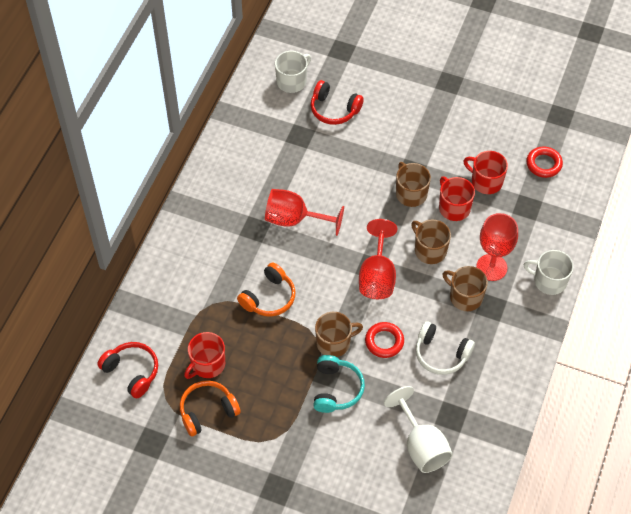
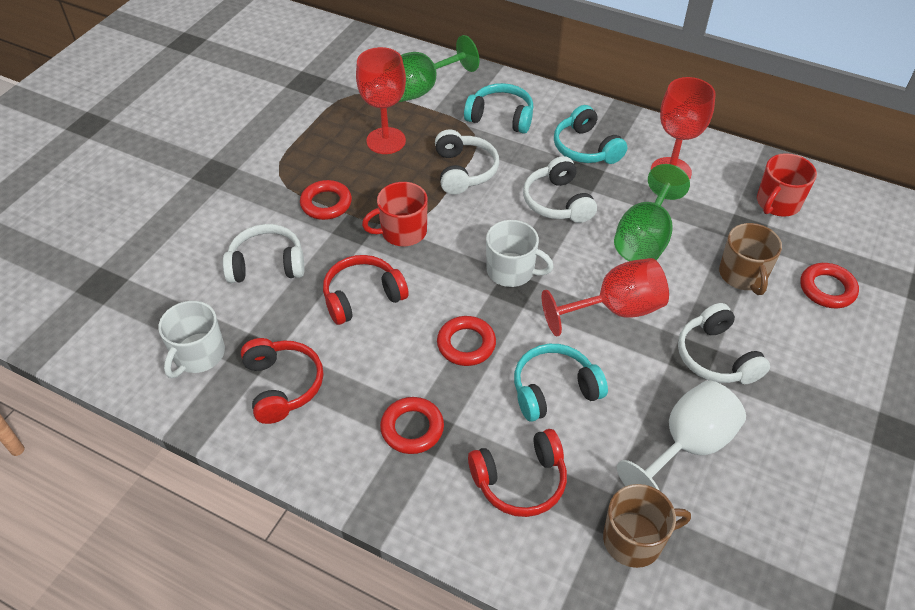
brown mug: 4 -> 2
green goblet: 0 -> 2
orange headphones: 2 -> 0
red headphones: 2 -> 3
red mug: 3 -> 2
red ring: 2 -> 4
turquoise headphones: 1 -> 3
white headphones: 1 -> 4

